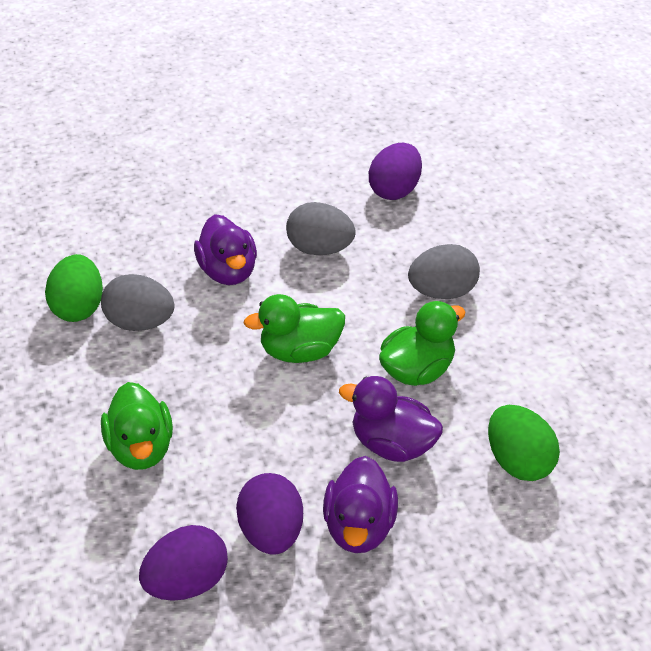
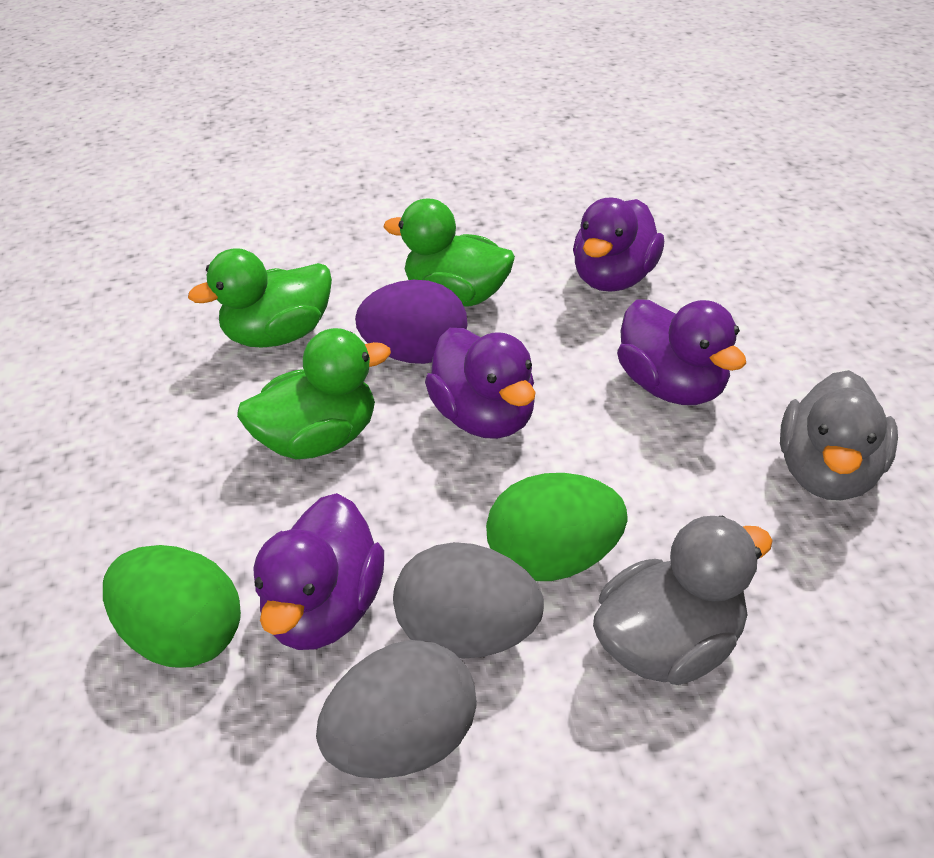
grey duck: 0 -> 2
grey egg: 3 -> 2
purple duck: 3 -> 4
purple egg: 3 -> 1

